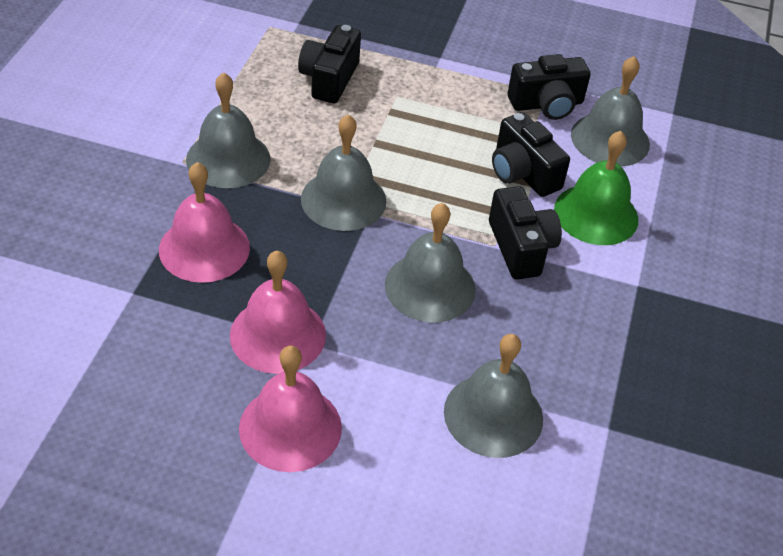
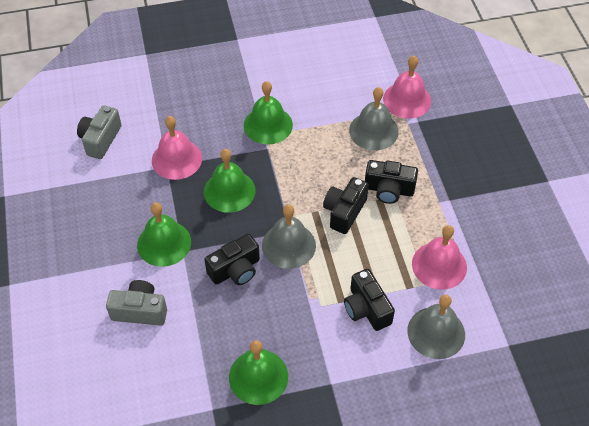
green bell: 1 -> 4
grey bell: 5 -> 3
grey camera: 0 -> 2

